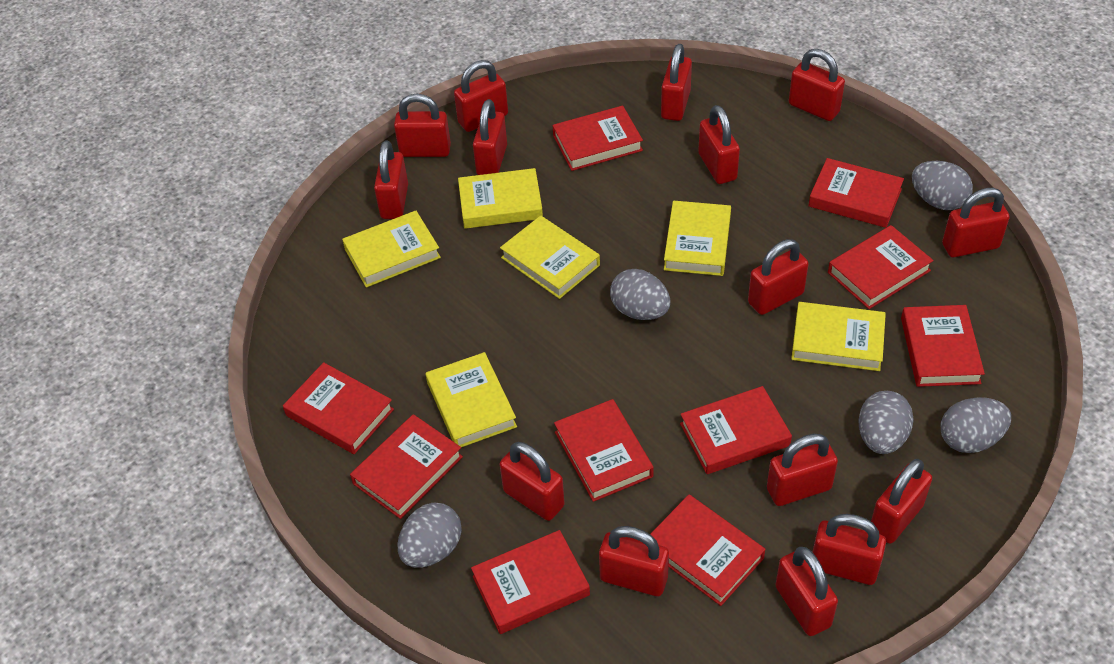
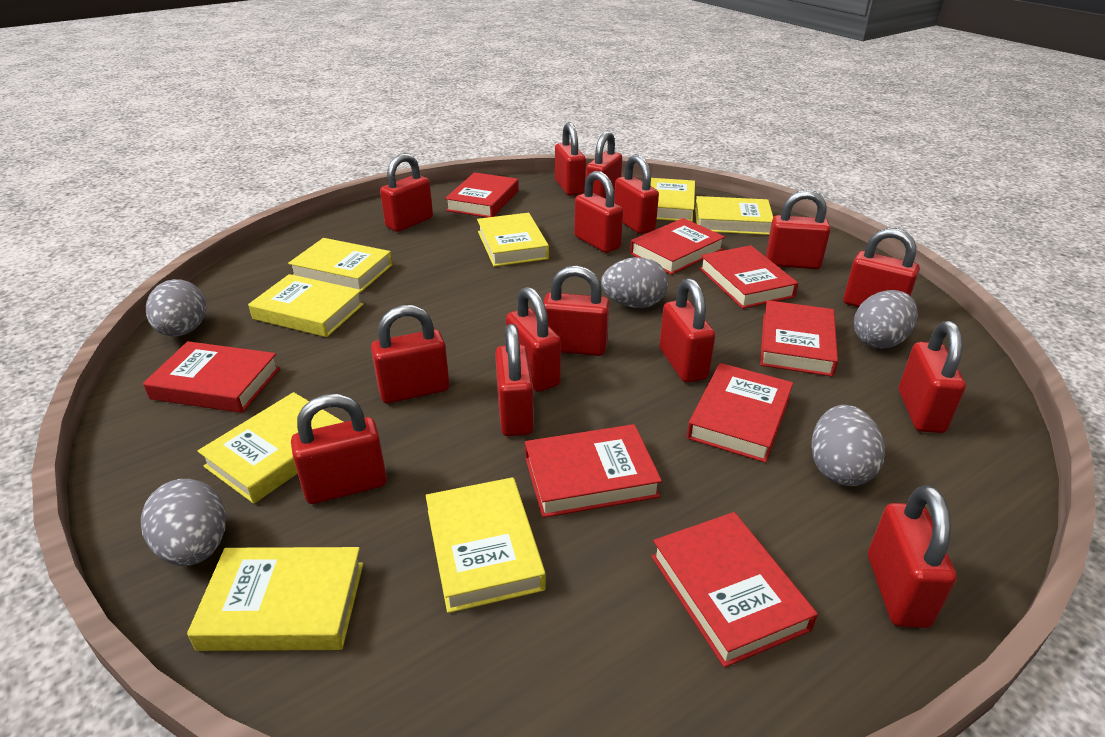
red book: 10 -> 8
yellow book: 6 -> 8

